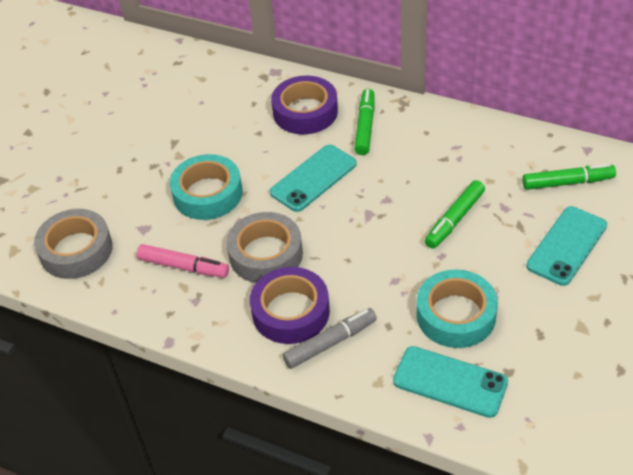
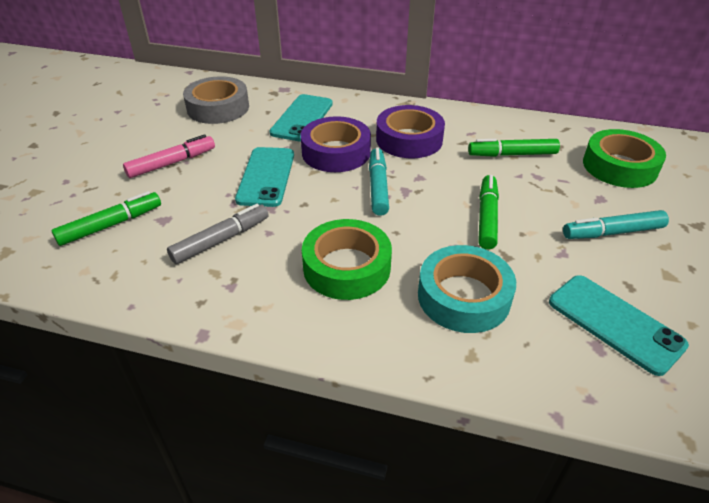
green tape: 0 -> 2
grey tape: 2 -> 1
turquoise marker: 0 -> 2
turquoise tape: 2 -> 1

